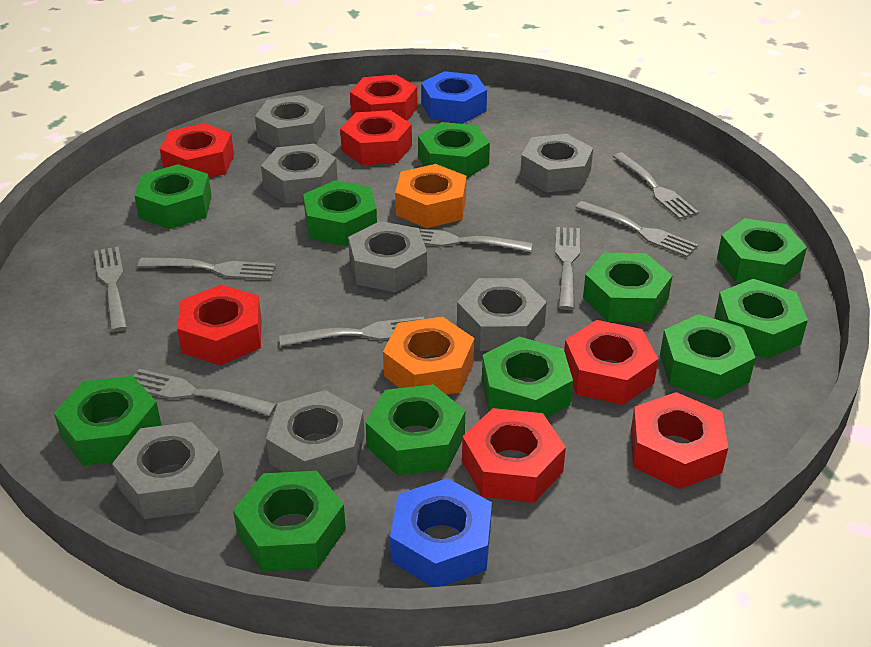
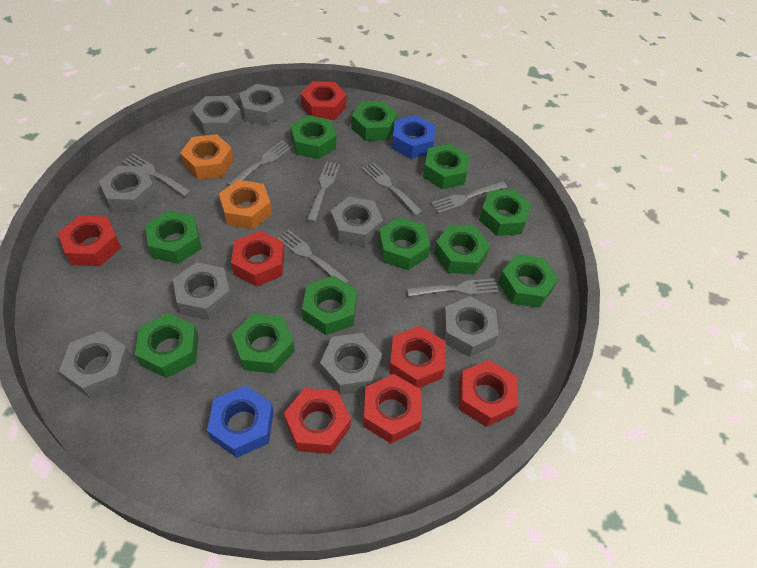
grey fork: 8 -> 7
grey nut: 7 -> 8

